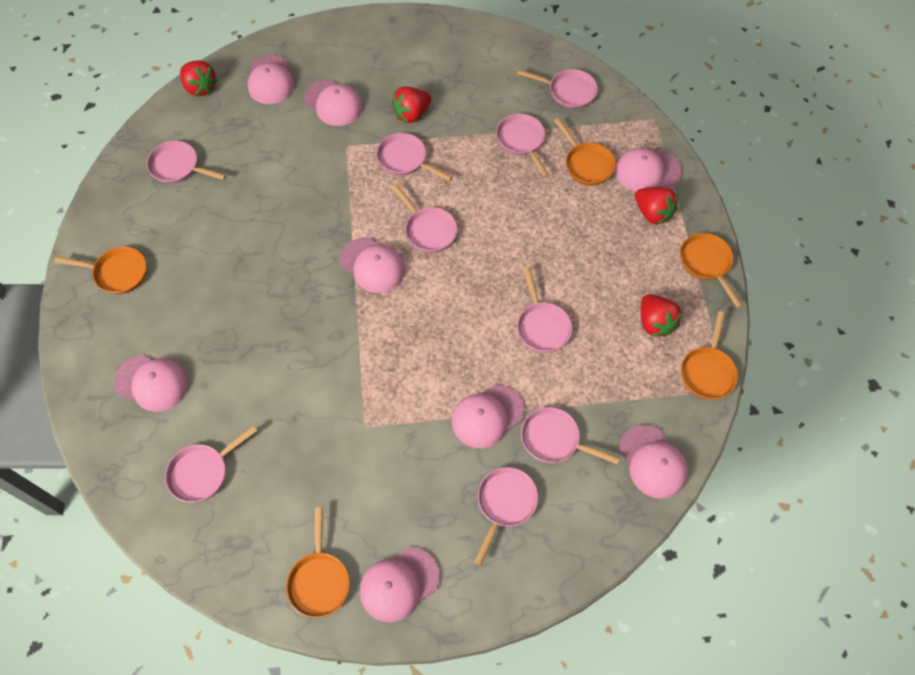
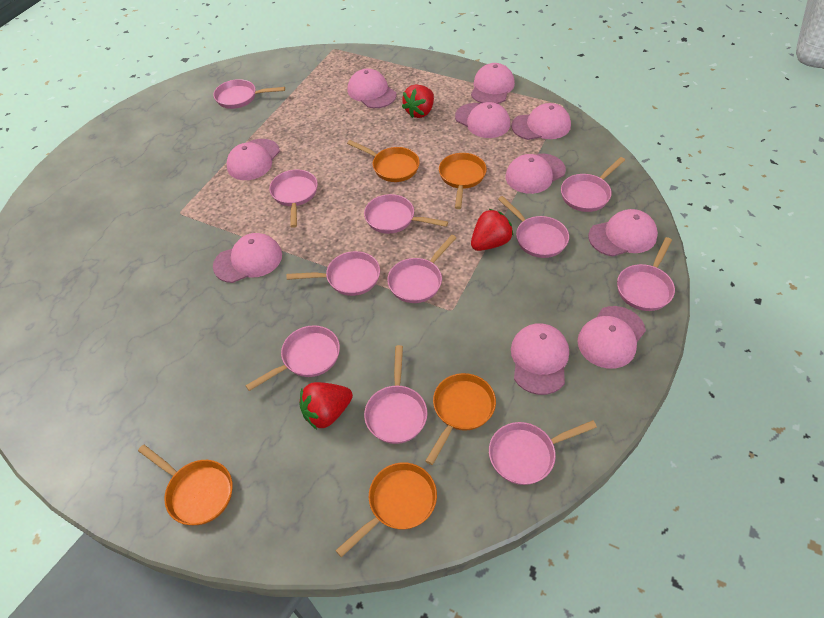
pink cap: 8 -> 10
pink pan: 9 -> 11
red strawberry: 4 -> 3

